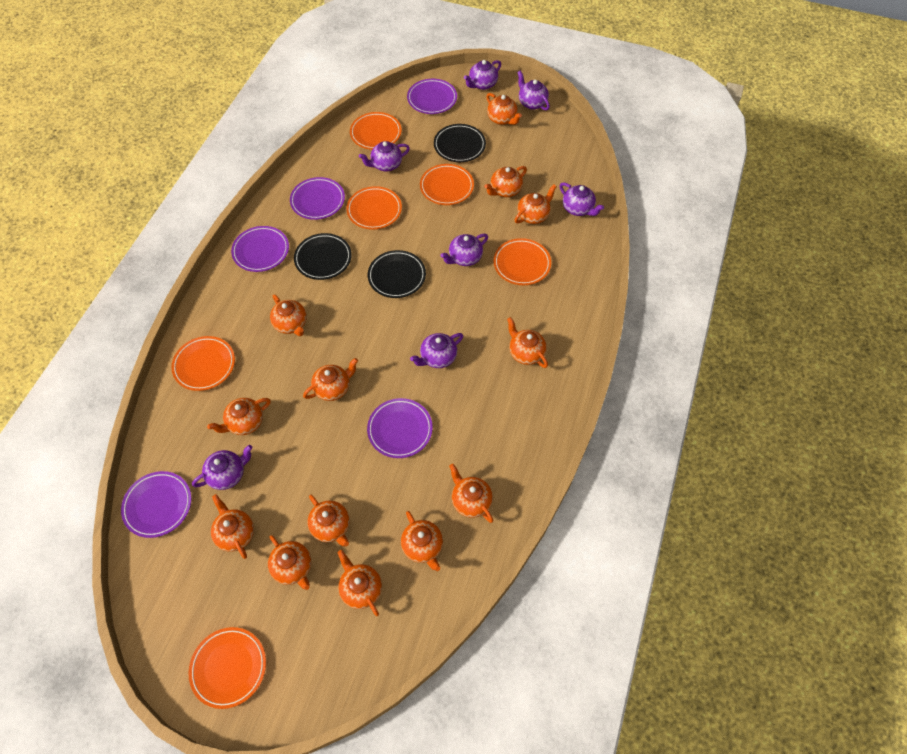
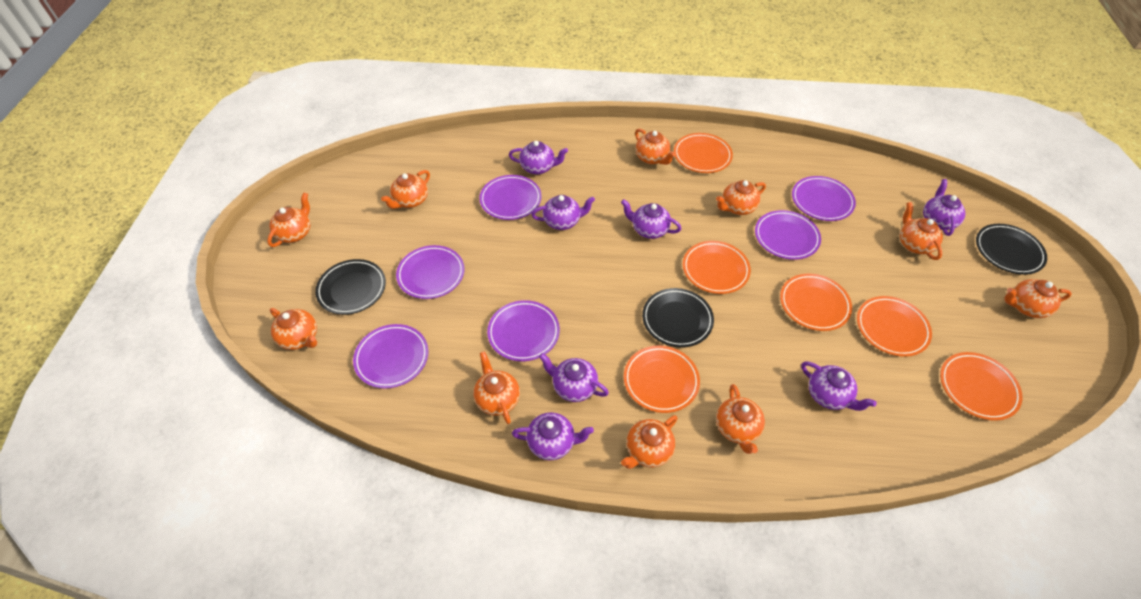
orange teapot: 13 -> 10
purple plate: 5 -> 6

